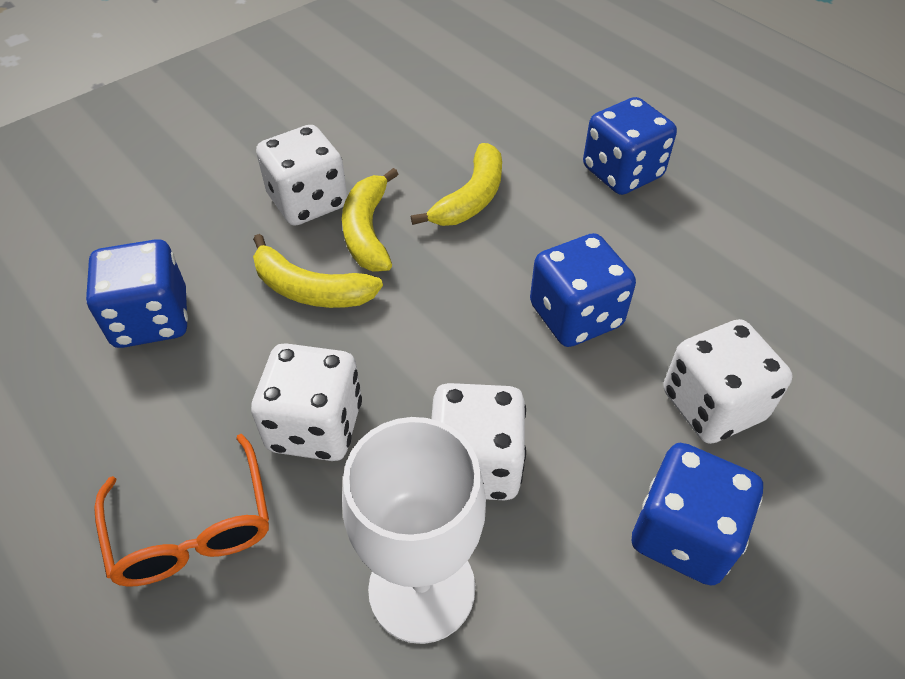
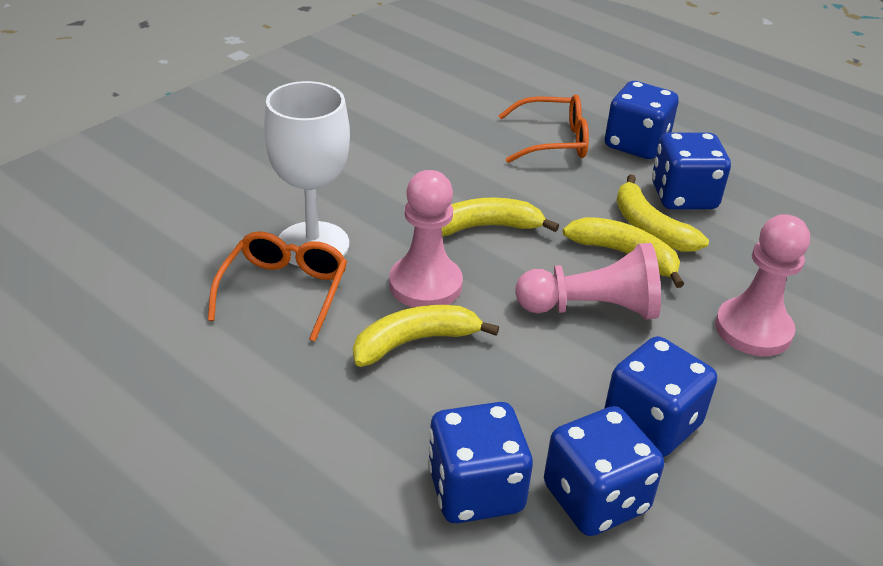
blue dice: 4 -> 5
orange glasses: 1 -> 2
pink pawn: 0 -> 3
white dice: 4 -> 0
yellow banana: 3 -> 4

